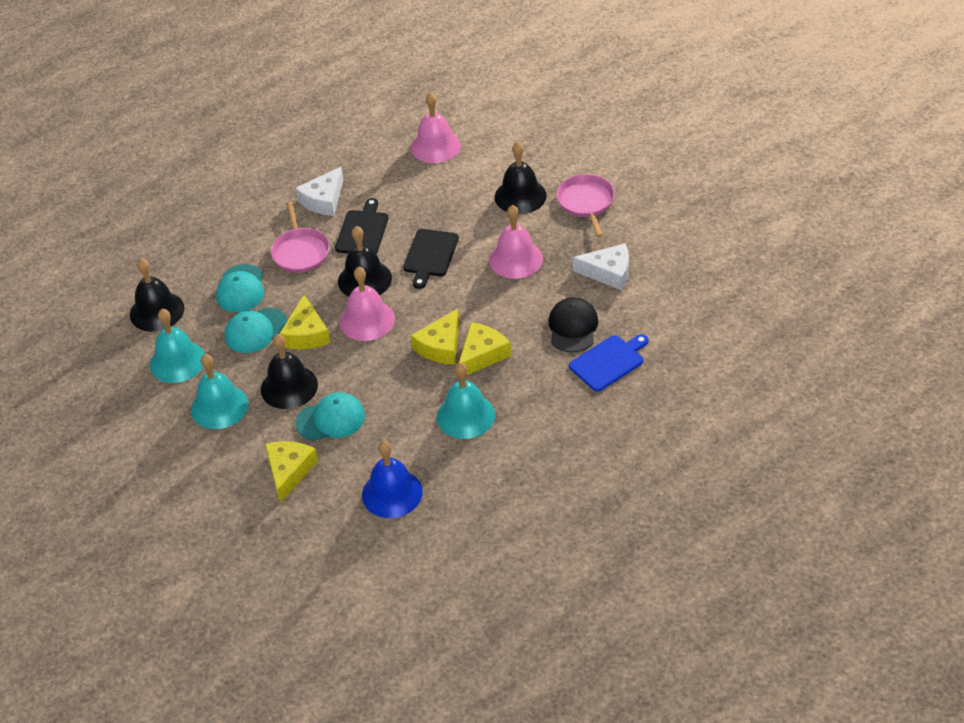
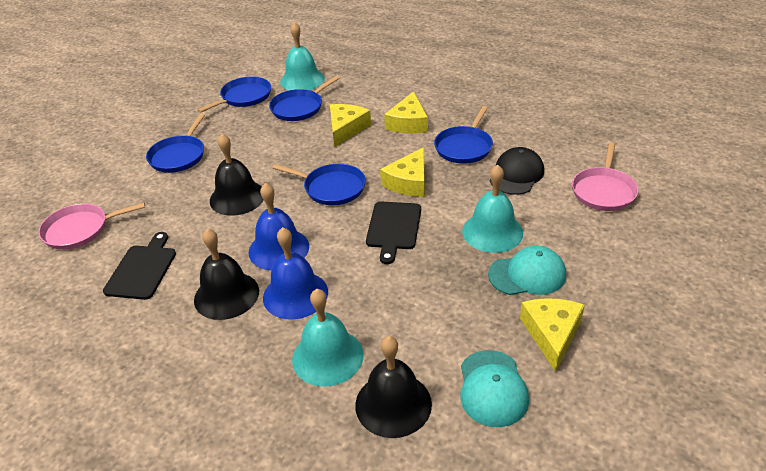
black bell: 4 -> 3
blue bell: 1 -> 2
blue cutting board: 1 -> 0
blue pan: 0 -> 5
pink bell: 3 -> 0
turquoise cap: 3 -> 2
white cheese: 2 -> 0

